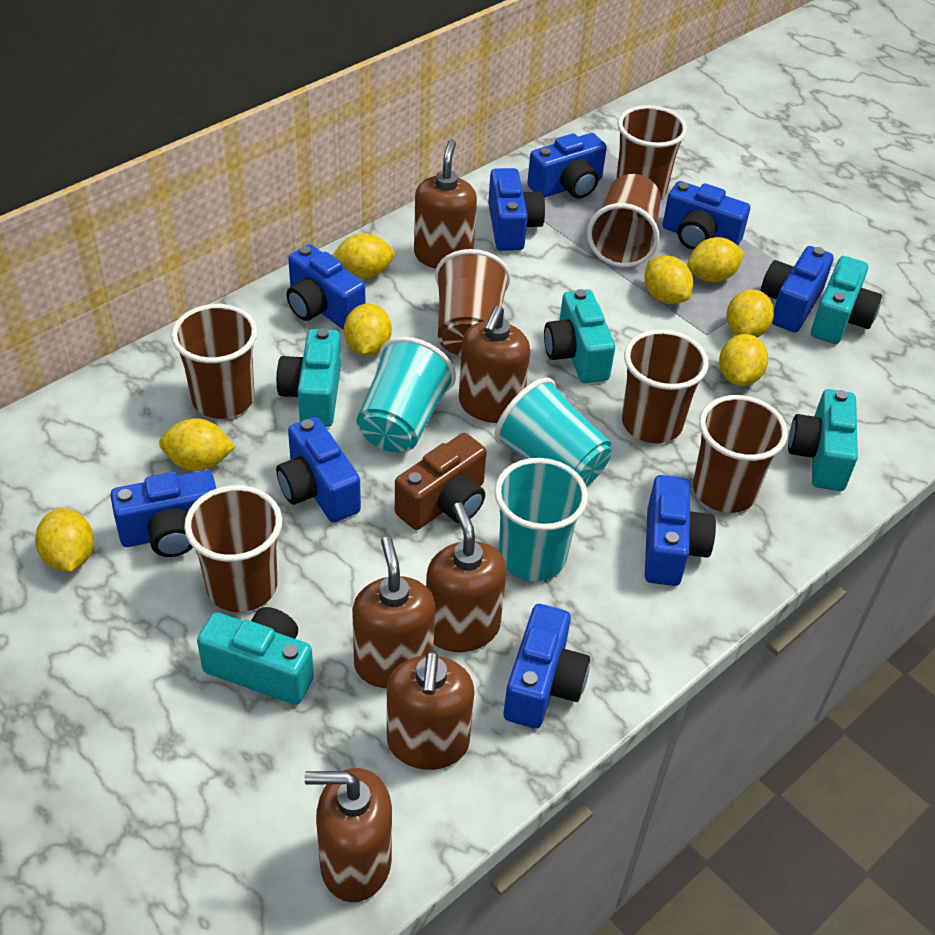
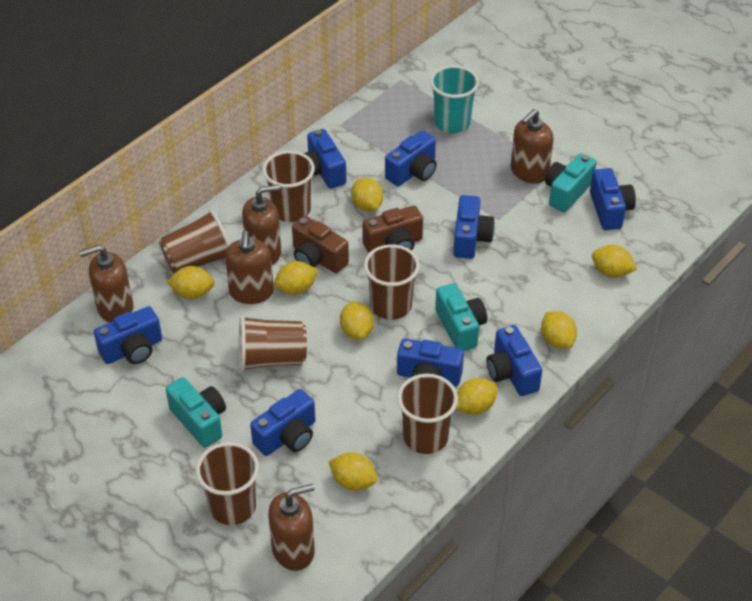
blue camera: 9 -> 8
brown camera: 1 -> 2
brown cup: 7 -> 6
brown soap dispenser: 6 -> 5
turquoise camera: 5 -> 3
turquoise cup: 3 -> 1

